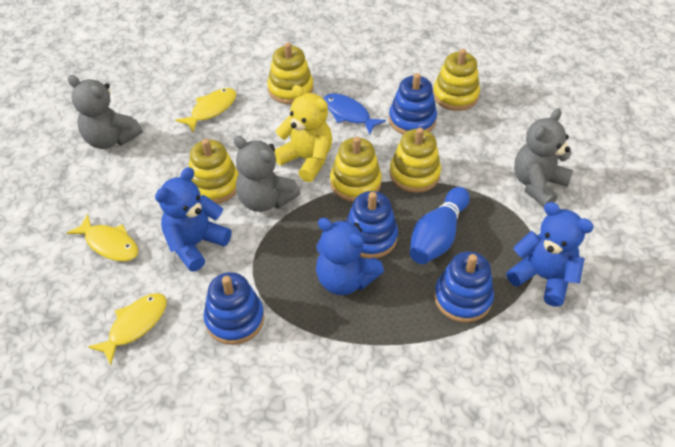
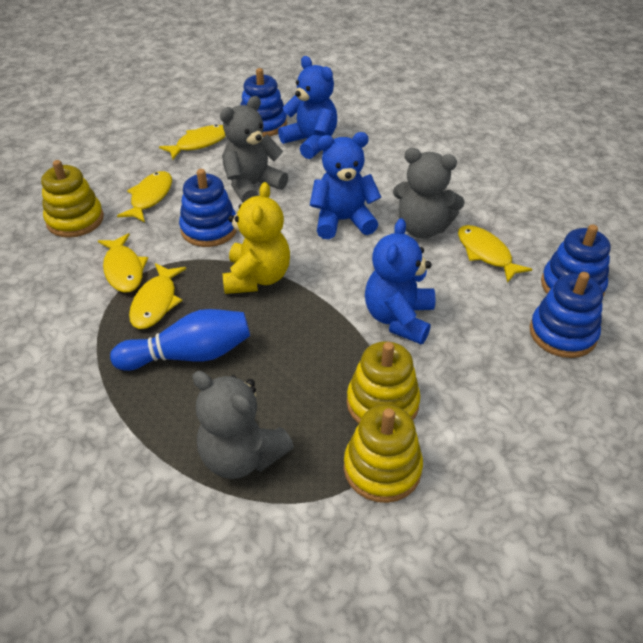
blue fish: 1 -> 0
yellow fish: 3 -> 5
yellow stacking toy: 5 -> 3

